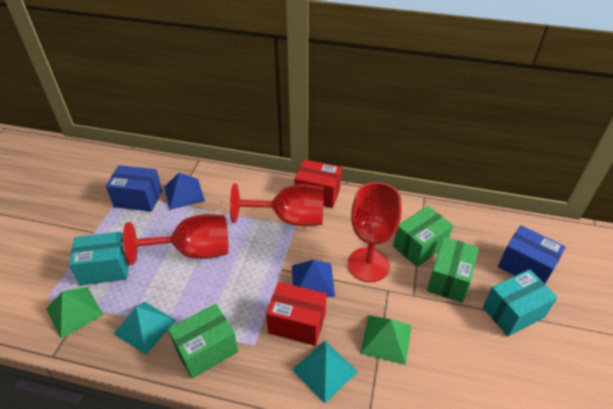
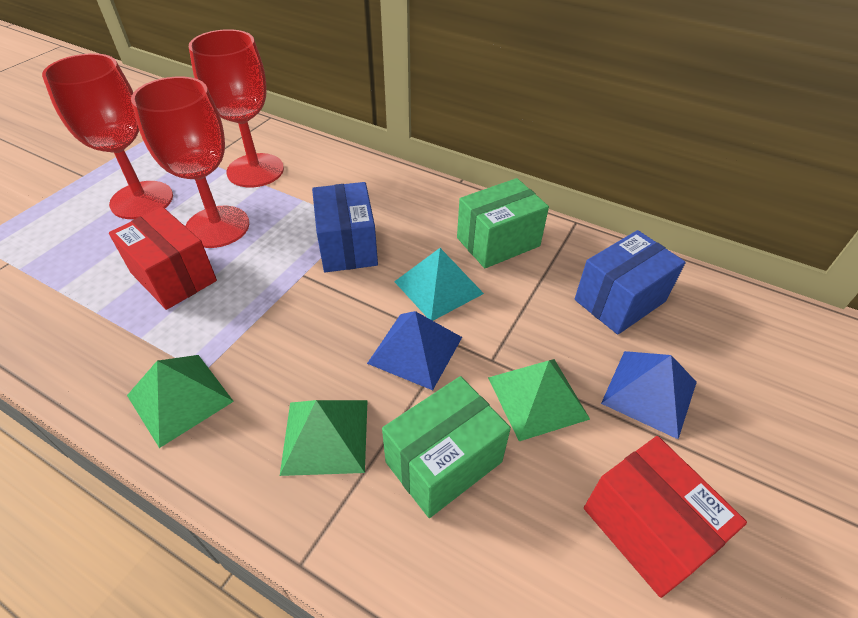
green box: 3 -> 2
green pyramid: 2 -> 3
turquoise box: 2 -> 0
turquoise pyramid: 2 -> 1

